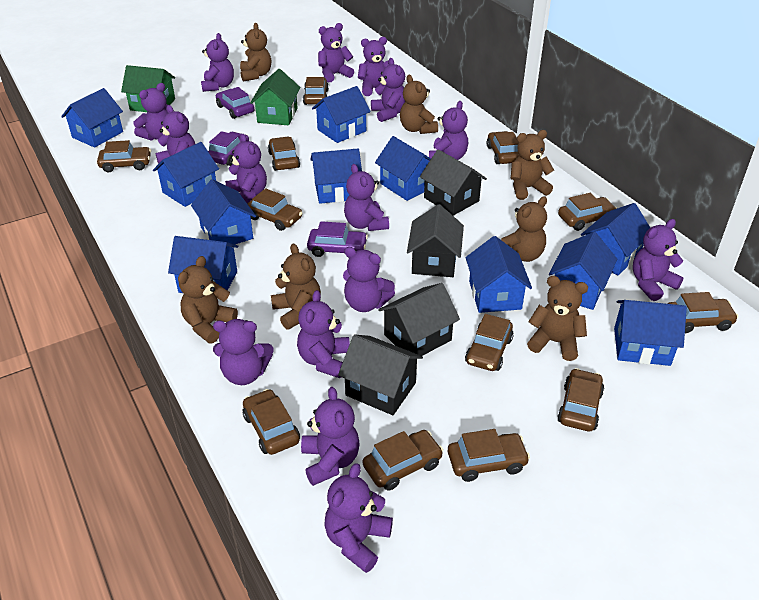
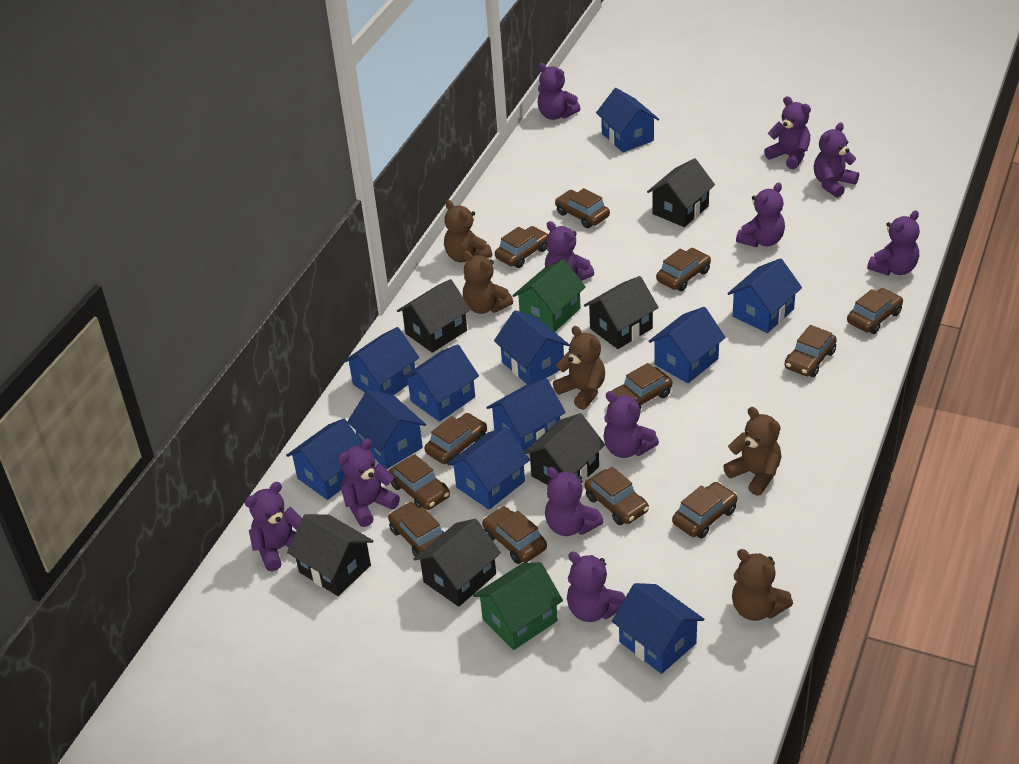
black house: 4 -> 6
brown teddy bear: 7 -> 5
purple car: 3 -> 0
purple teddy bear: 15 -> 11

